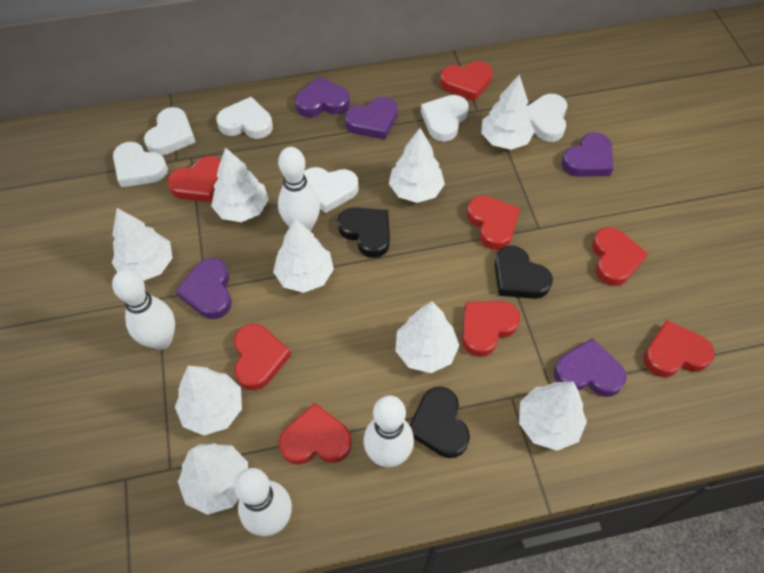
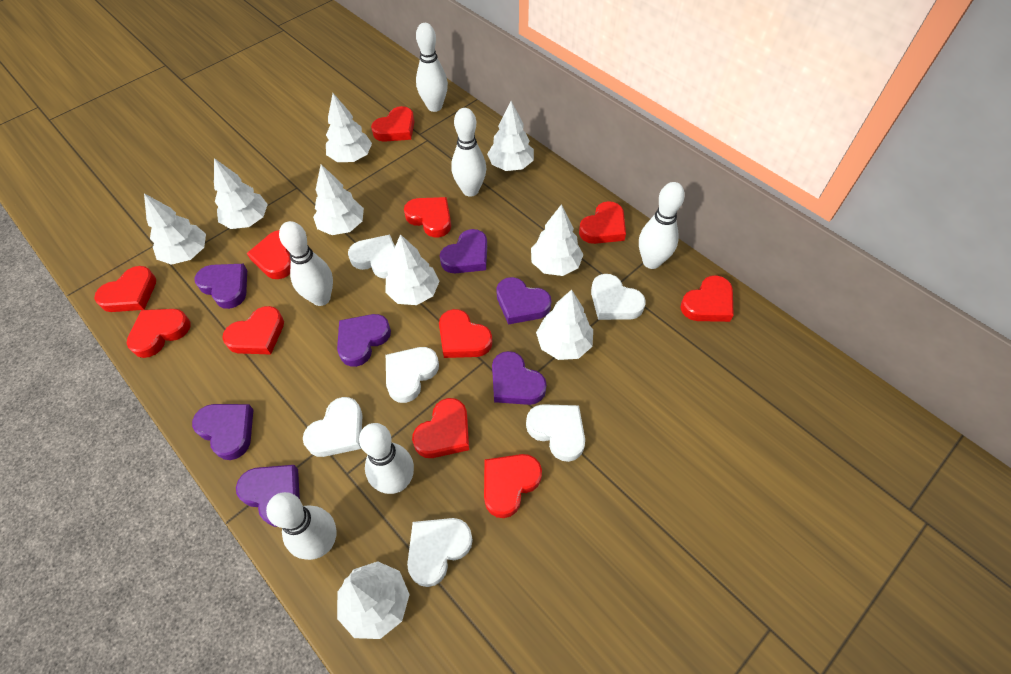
black heart: 3 -> 0
purple heart: 5 -> 7
red heart: 8 -> 11
white bowling pin: 4 -> 6

